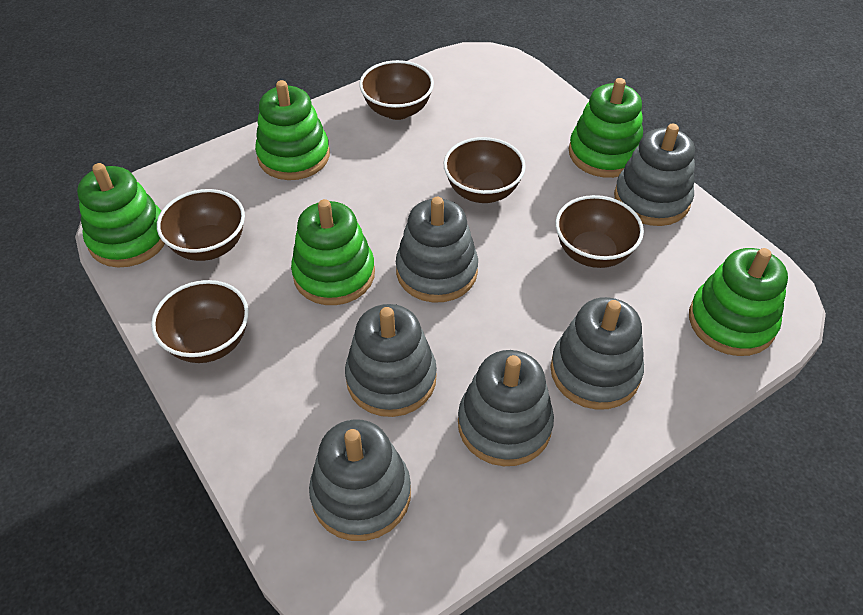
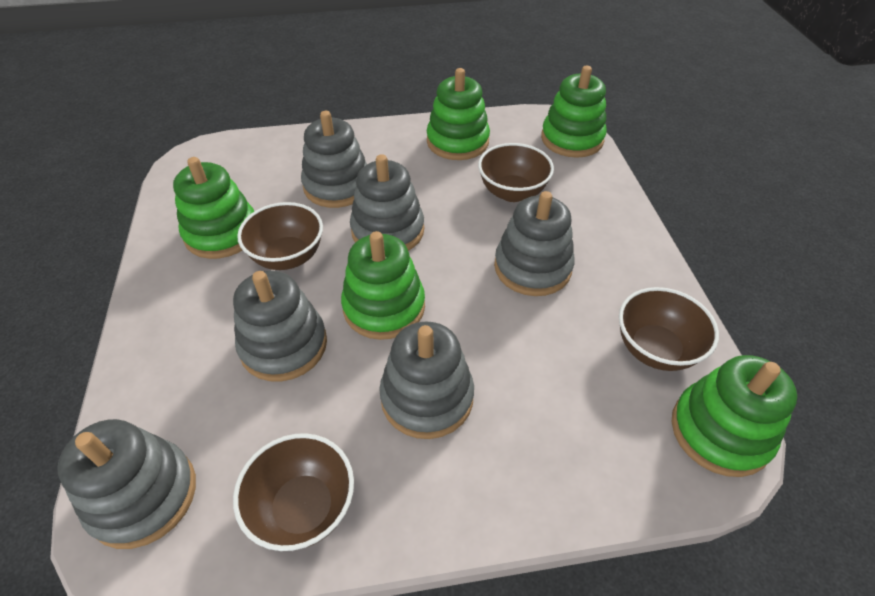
brown bowl: 5 -> 4

